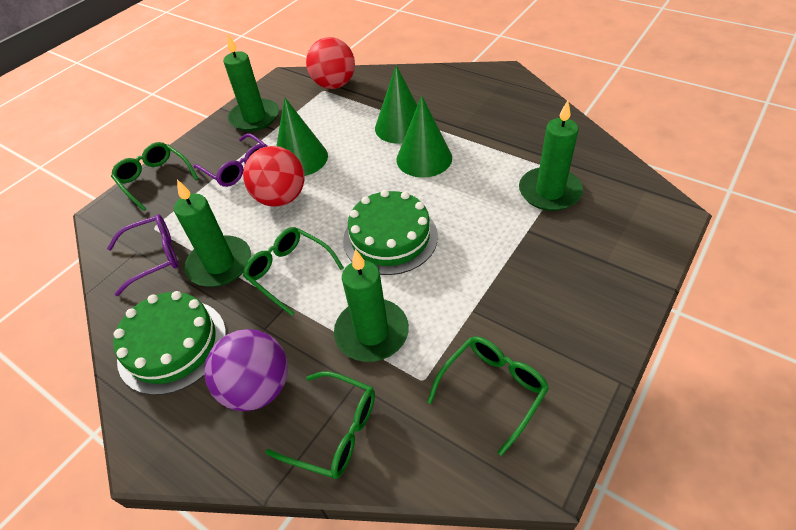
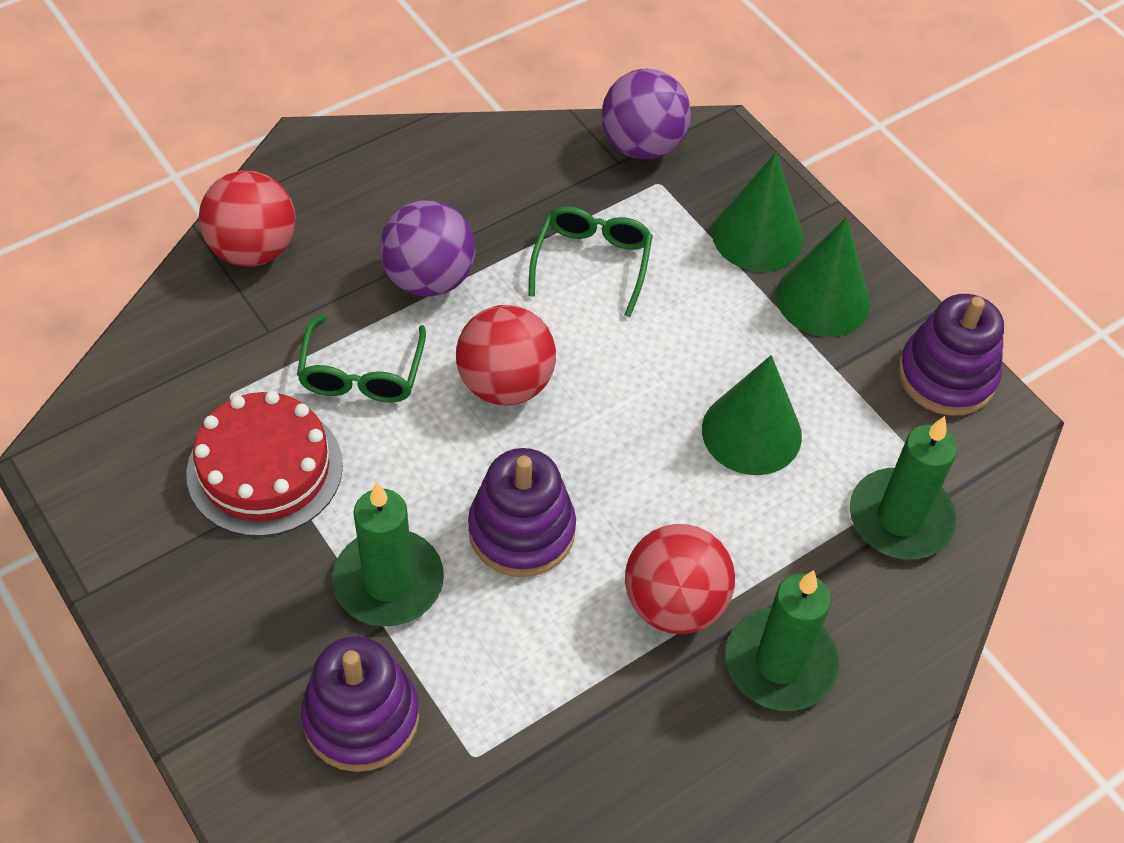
green cake: 2 -> 0
green candle: 4 -> 3
green glasses: 4 -> 2
purple ball: 1 -> 2
purple glasses: 2 -> 0
purple stacking toy: 0 -> 3
red ball: 2 -> 3
red cake: 0 -> 1

